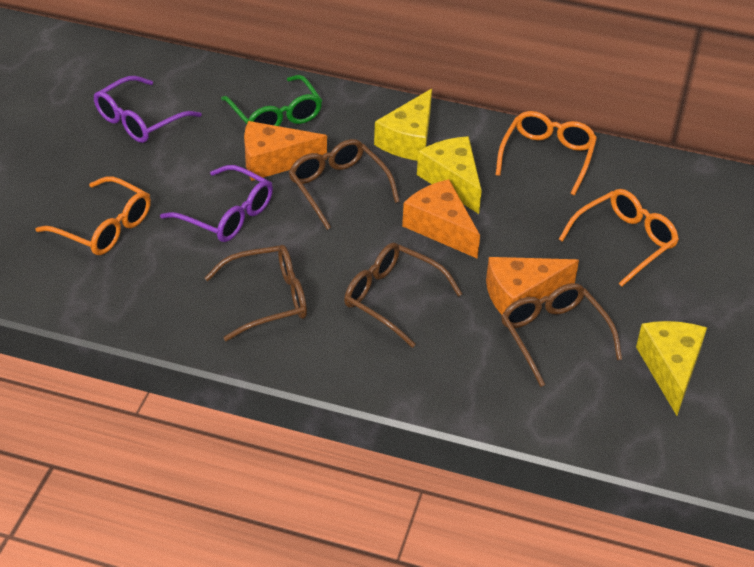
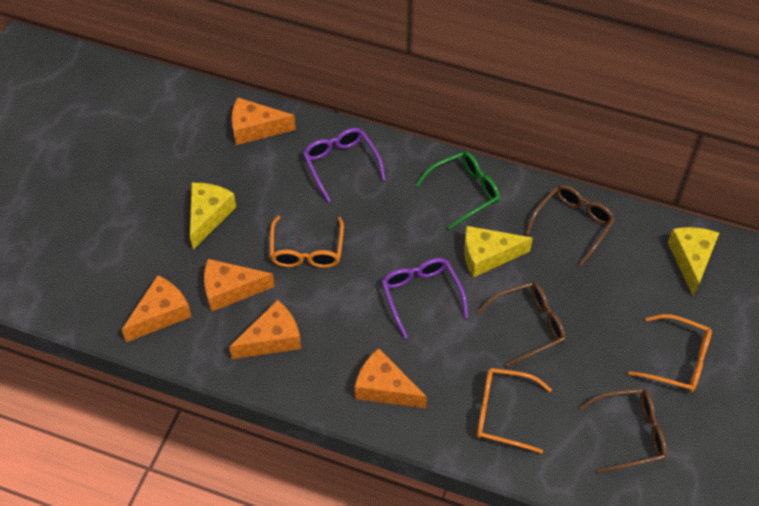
brown glasses: 4 -> 3
orange cheese: 3 -> 5

